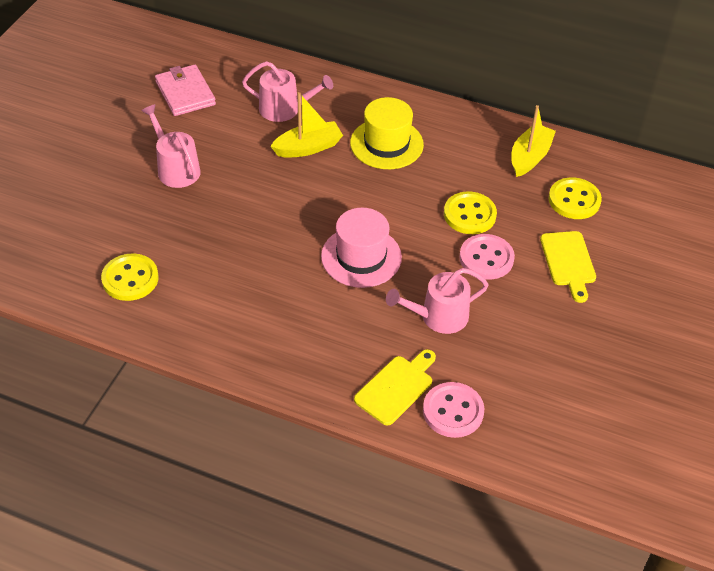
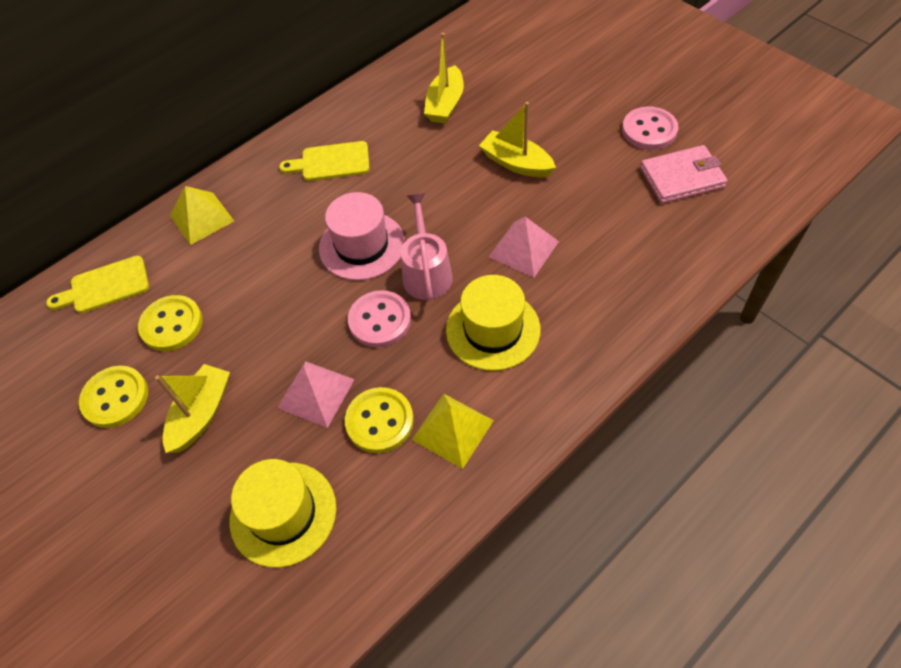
pink pyramid: 0 -> 2
pink watering can: 3 -> 1
yellow boat: 2 -> 3
yellow hat: 1 -> 2
yellow pyramid: 0 -> 2

